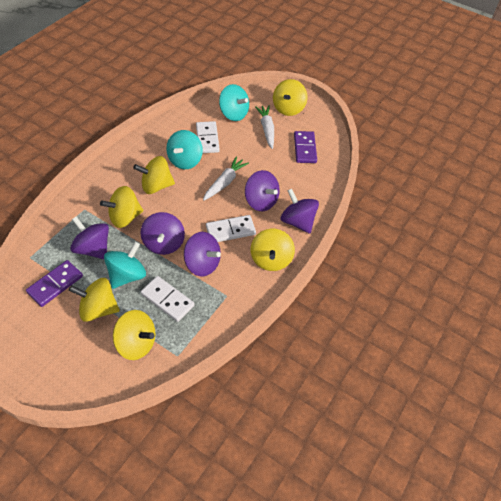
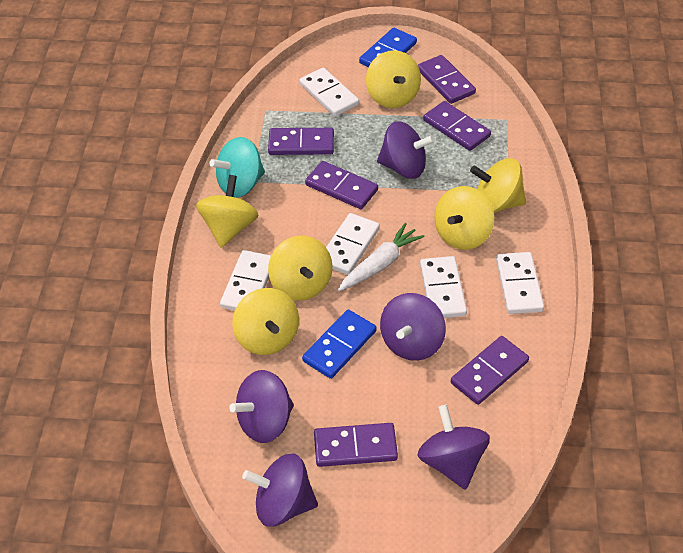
blue domino: 0 -> 2
purple domino: 2 -> 6
turquoise spinning top: 3 -> 1
white carrot: 2 -> 1
white domino: 3 -> 5

